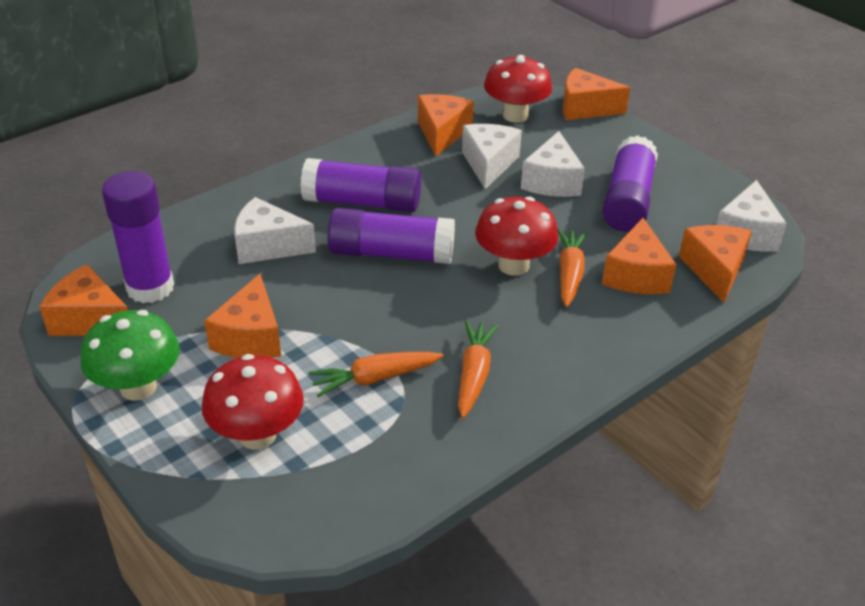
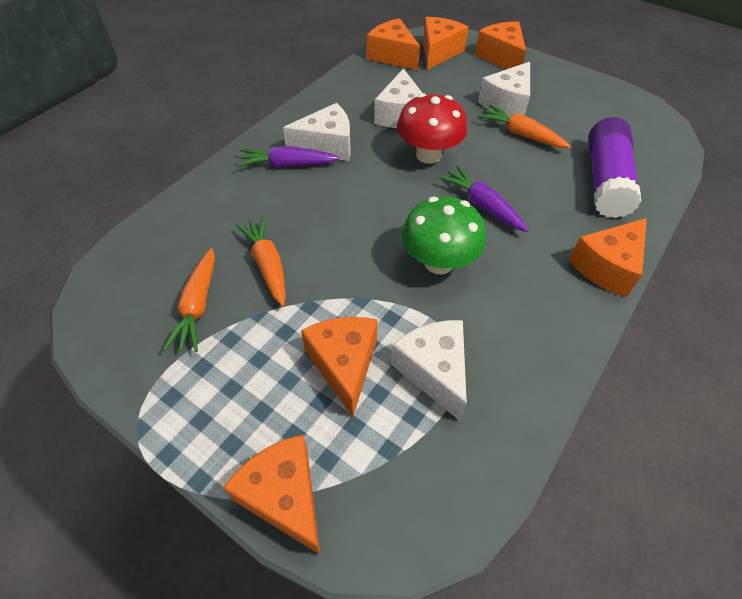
purple carrot: 0 -> 2
purple glue stick: 4 -> 1
red mushroom: 3 -> 1

